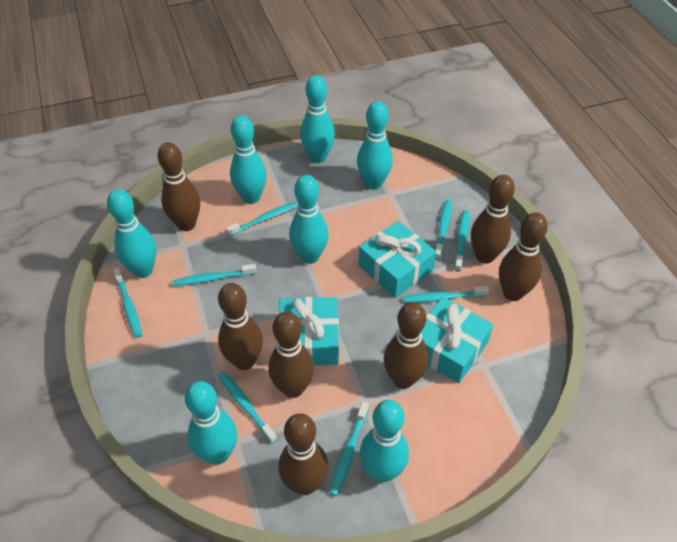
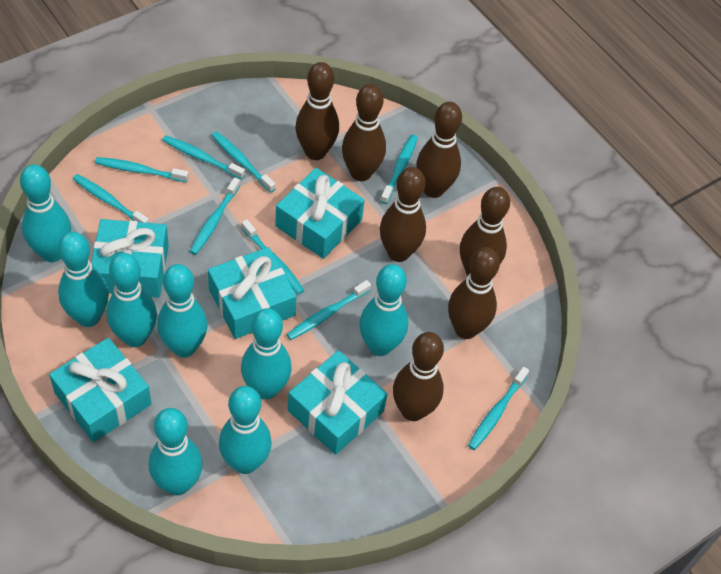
turquoise bowling pin: 7 -> 8
turquoise gift: 3 -> 5
turquoise toothbrush: 8 -> 9

